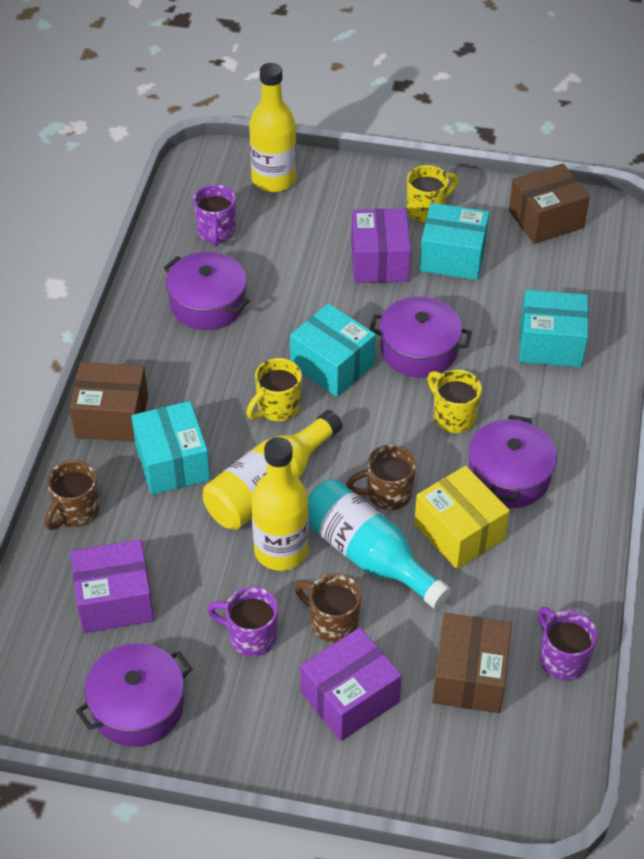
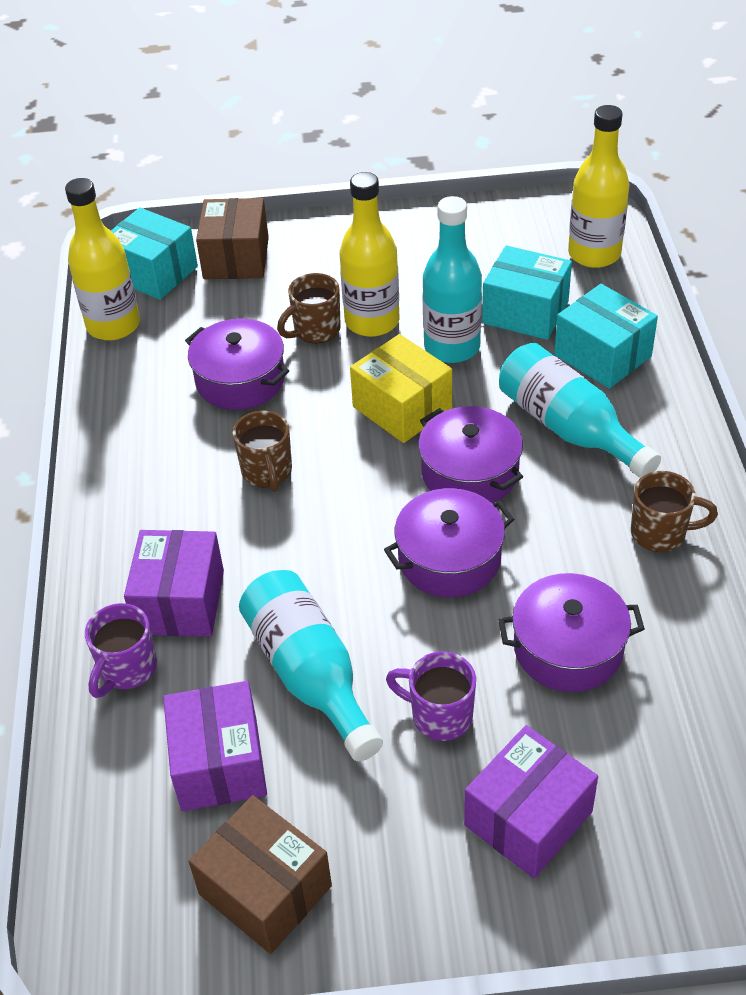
brown box: 3 -> 2
purple mug: 3 -> 2
turquoise bottle: 1 -> 3
turquoise box: 4 -> 3
yellow mug: 3 -> 0

